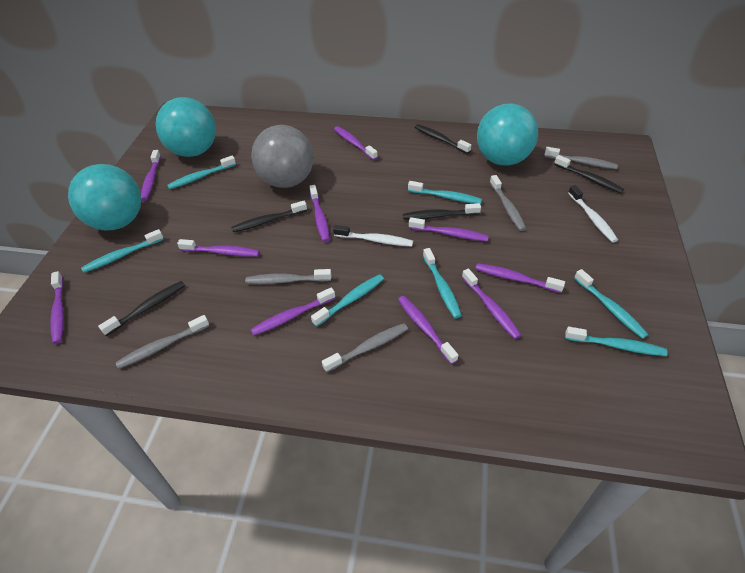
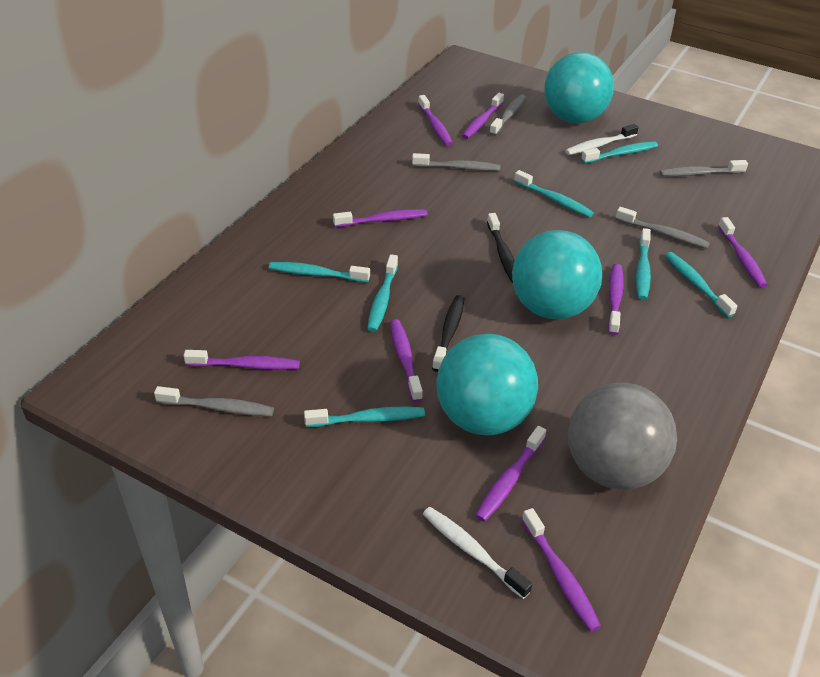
black toothbrush: 5 -> 2
purple toothbrush: 10 -> 9

